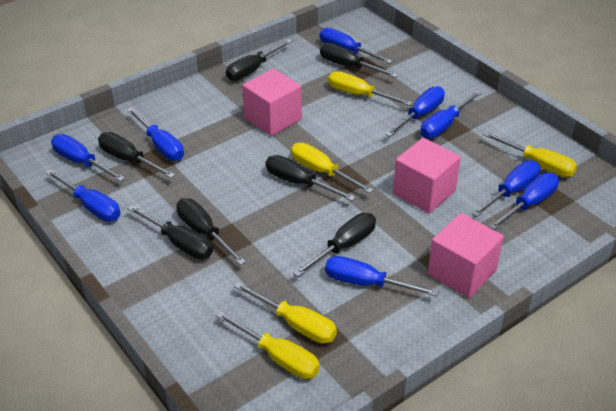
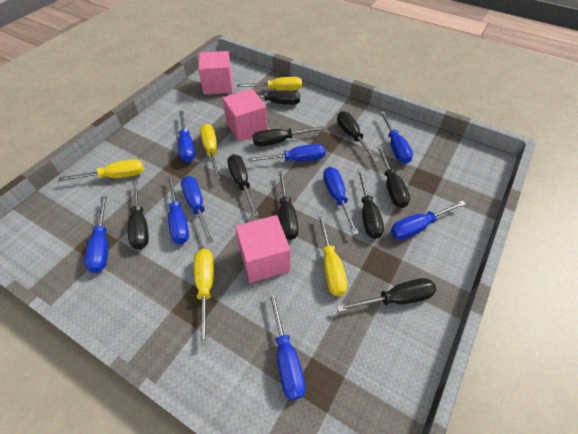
black screwdriver: 7 -> 9

